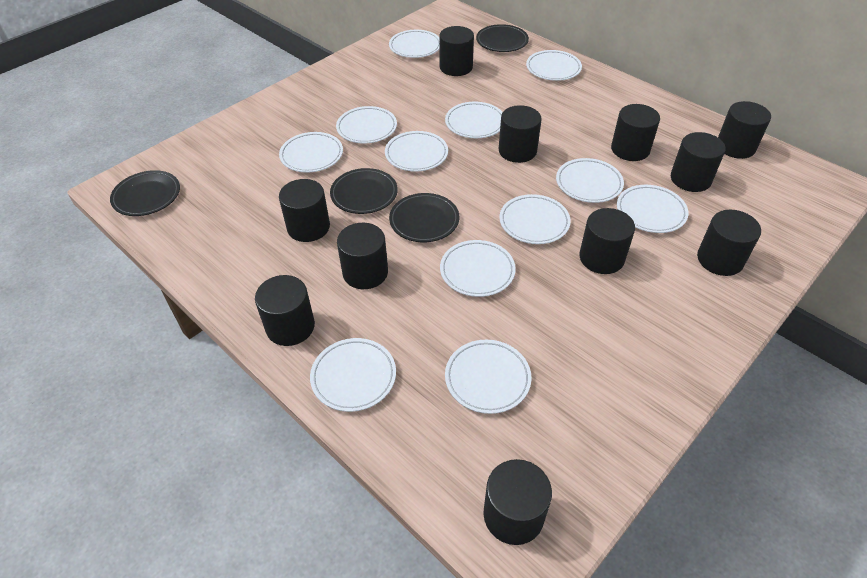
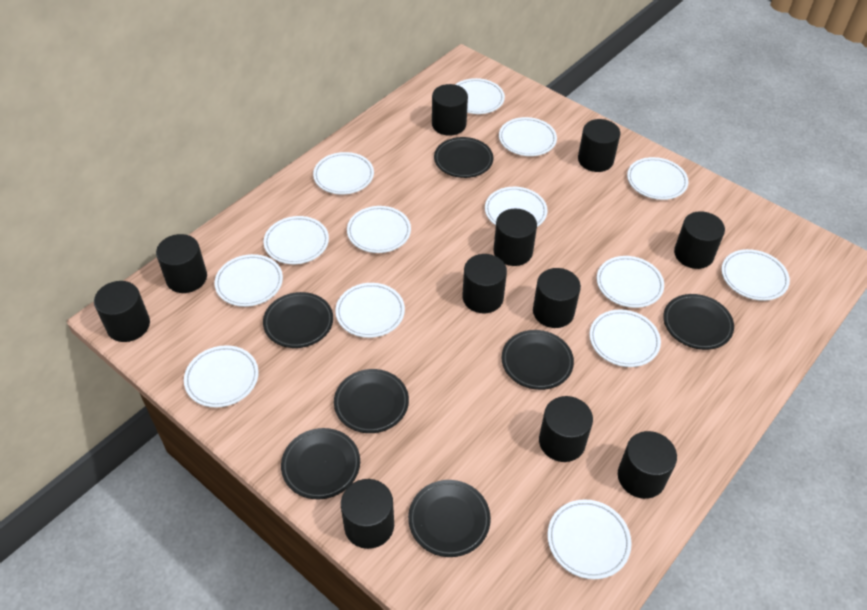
black plate: 4 -> 7
white plate: 12 -> 14

